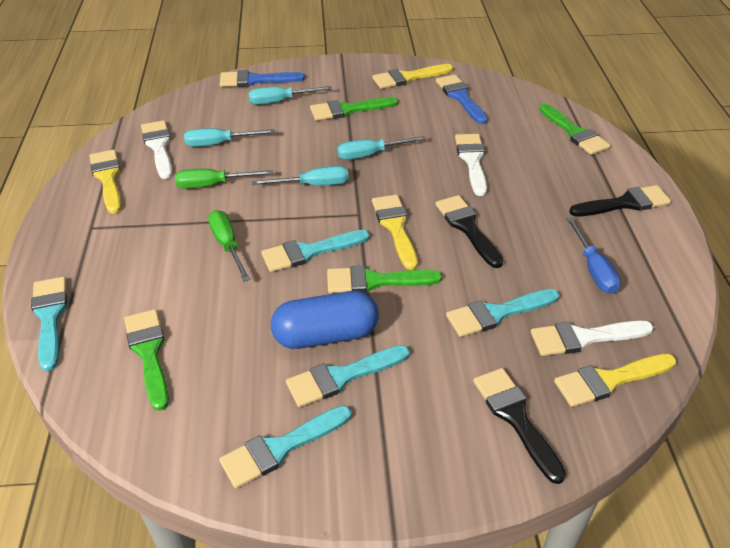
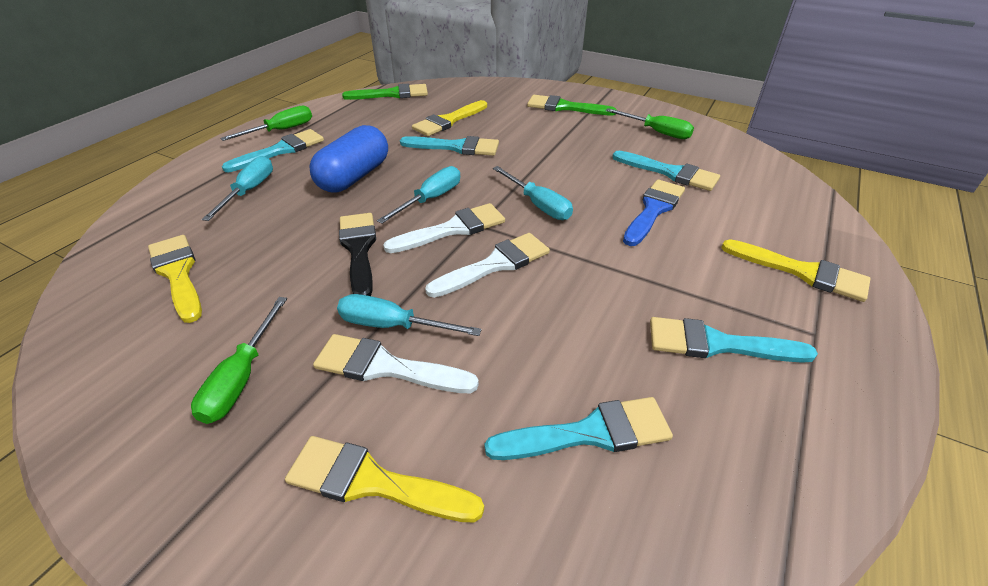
black brush: 3 -> 1
blue brush: 2 -> 1
blue screwdriver: 1 -> 0
green brush: 4 -> 2
green screwdriver: 2 -> 3

